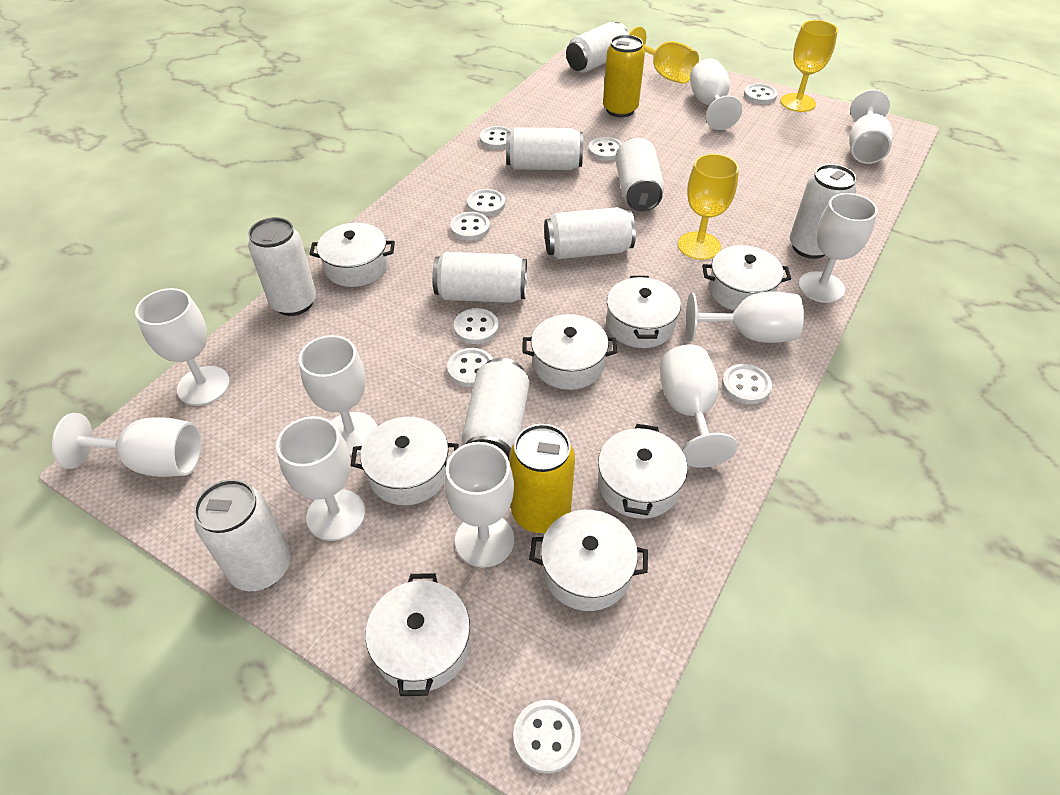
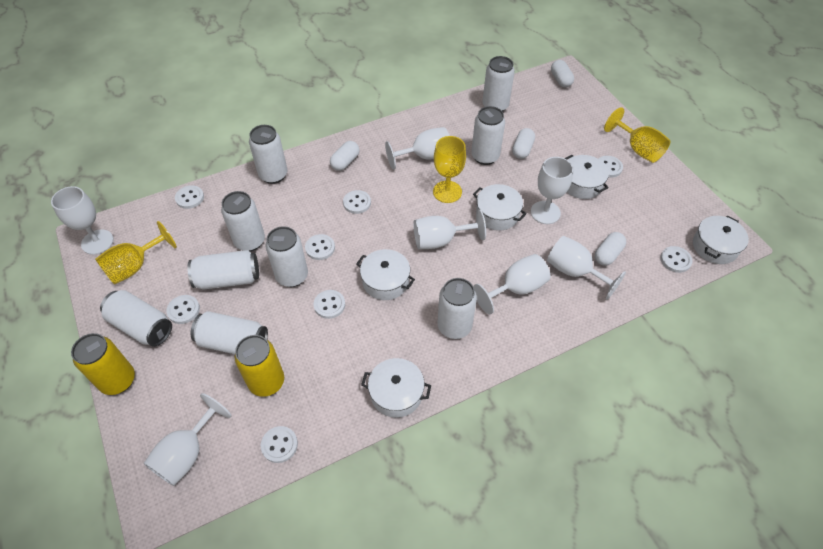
white button: 9 -> 8
white capsule: 0 -> 4
white goblet: 10 -> 7
white pot: 8 -> 5

